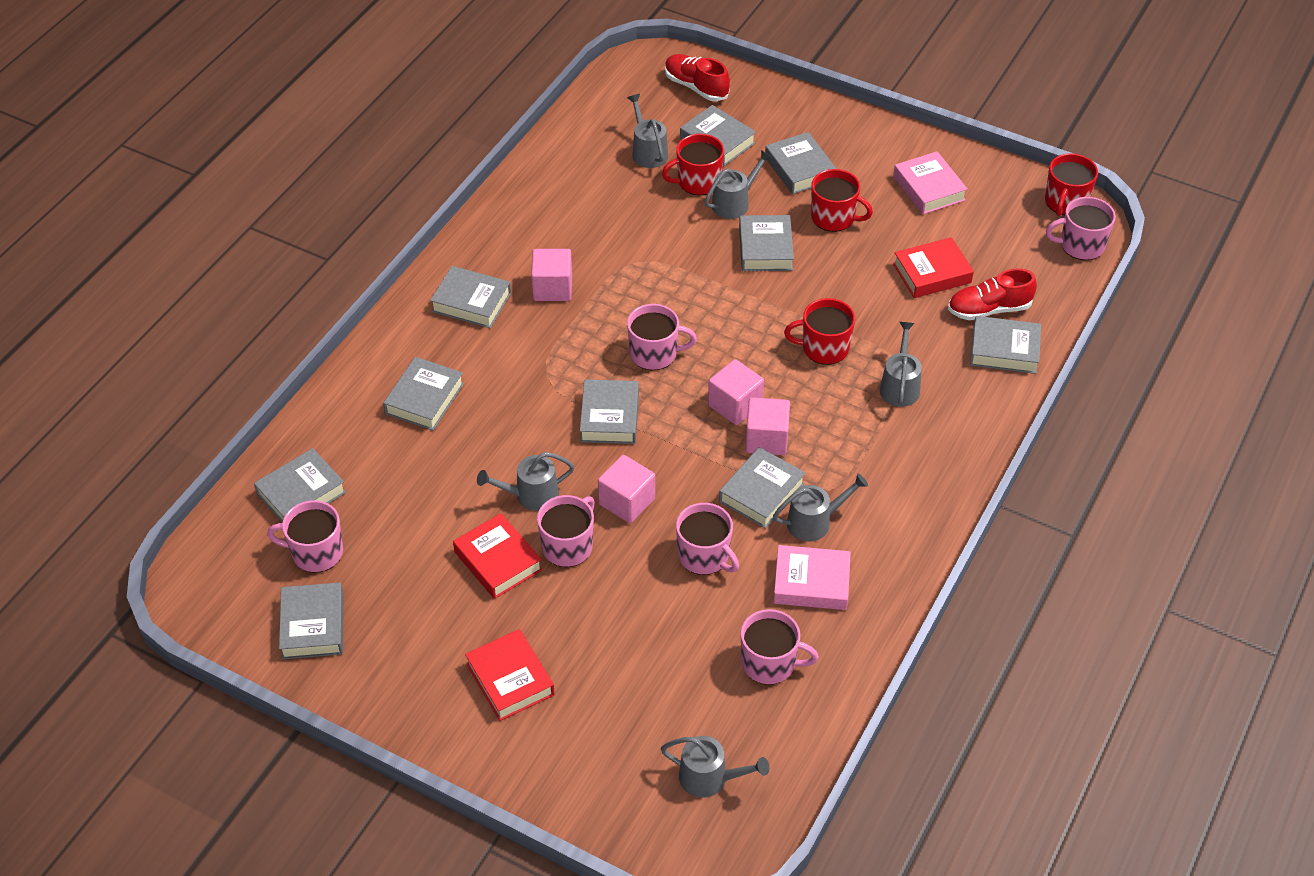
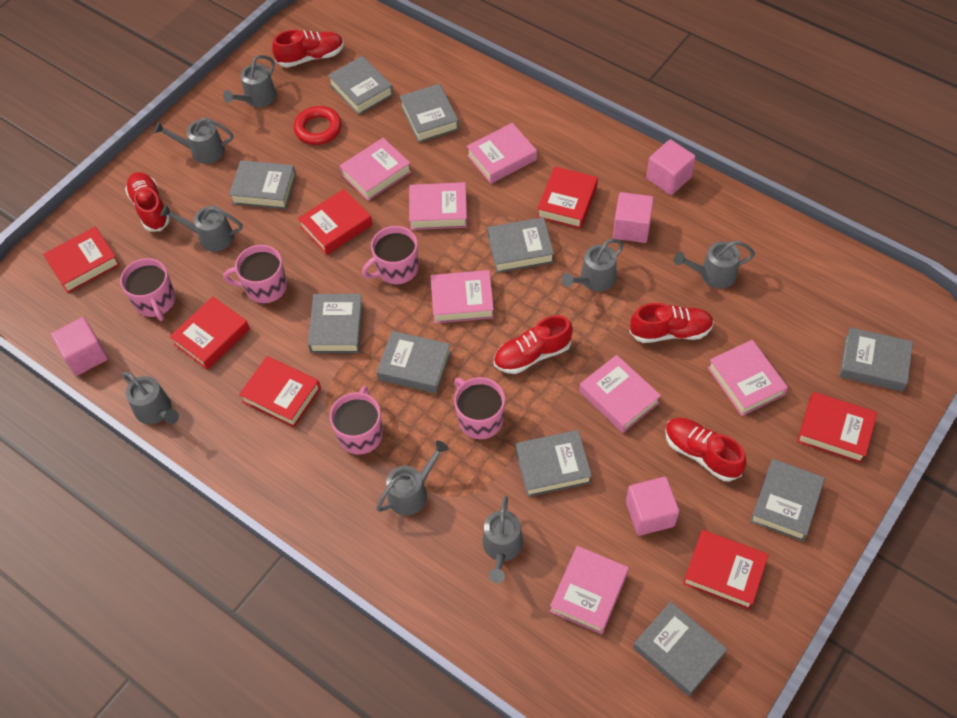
grey watering can: 6 -> 8
pink book: 2 -> 7
pink mug: 6 -> 5
red book: 3 -> 7
red mug: 4 -> 0
red ring: 0 -> 1
red shoe: 2 -> 5

